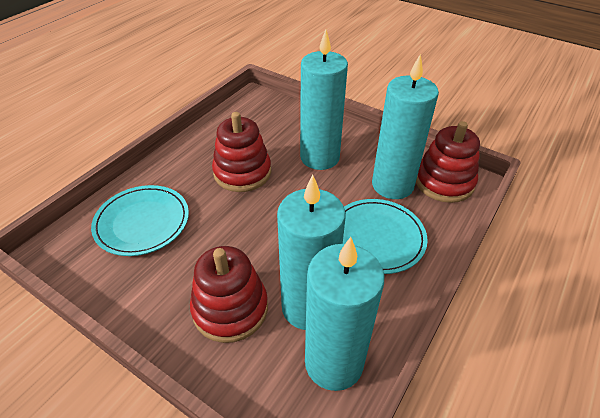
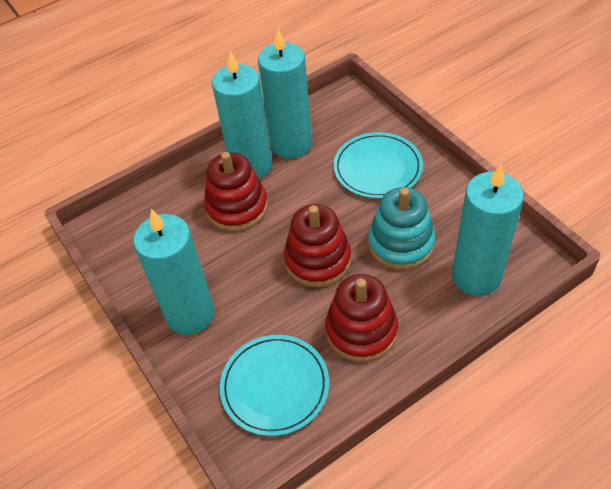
turquoise stacking toy: 0 -> 1

